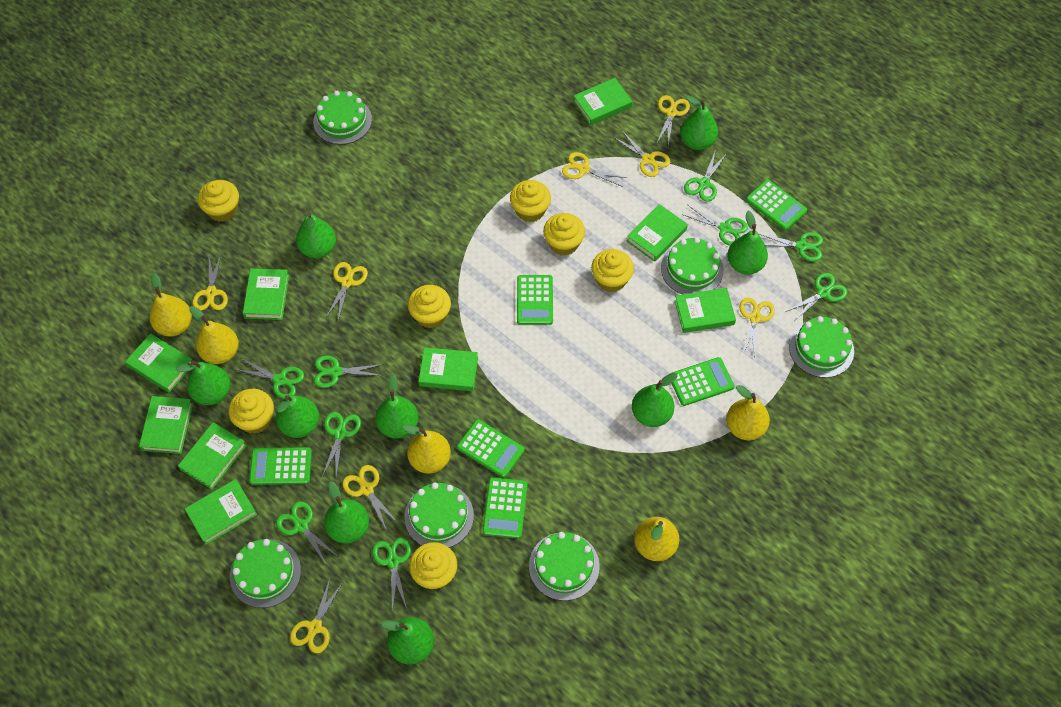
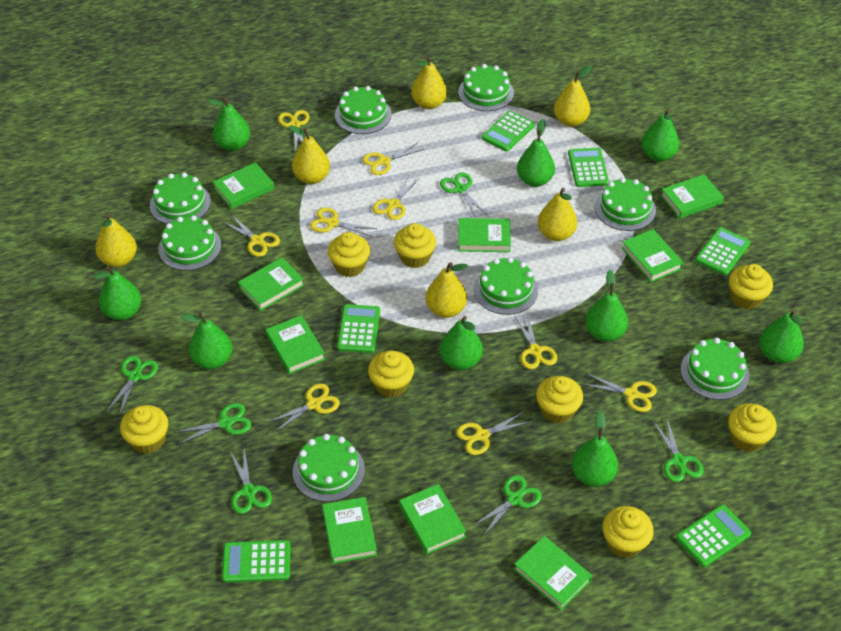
green cake: 6 -> 8
green scissors: 9 -> 6
yellow cupcake: 7 -> 8
yellow pear: 5 -> 6
yellow scissors: 8 -> 9

